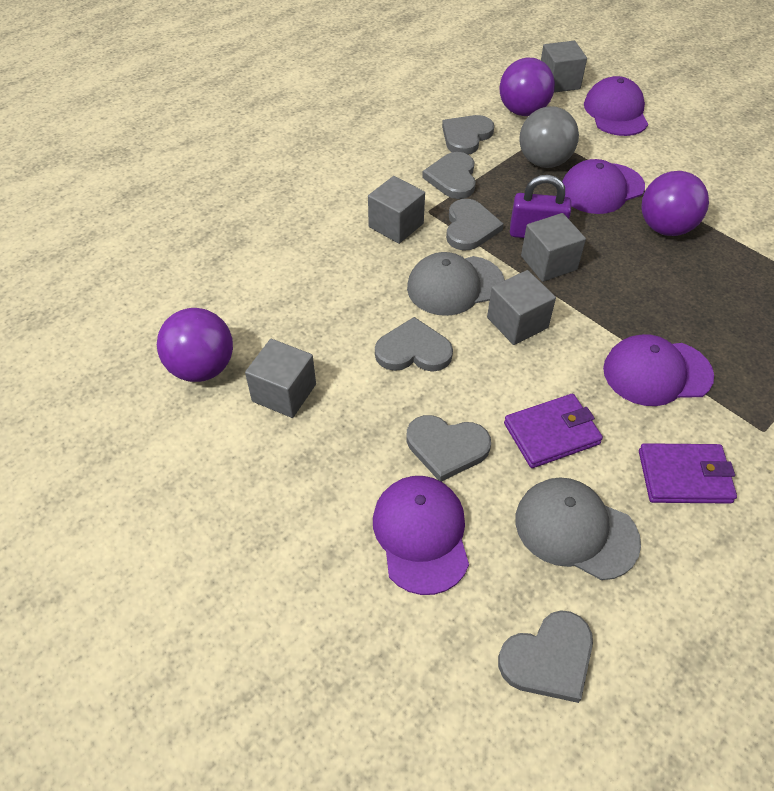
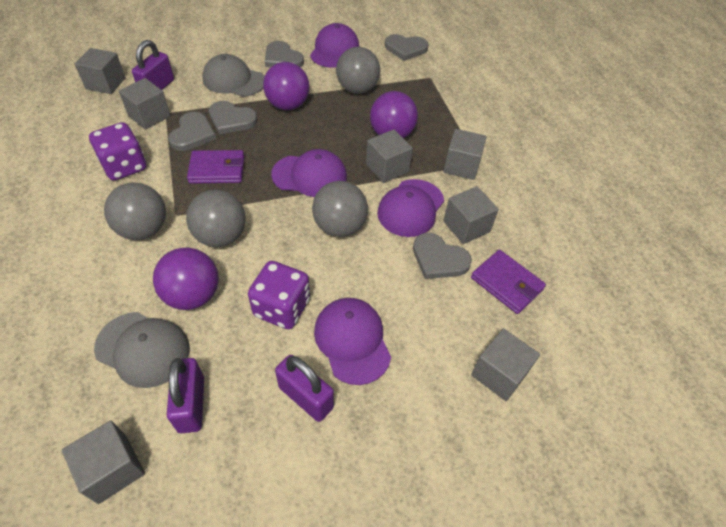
grey ball: 1 -> 4
grey cube: 5 -> 7
grey heart: 6 -> 5
purple dice: 0 -> 2
purple padlock: 1 -> 3

